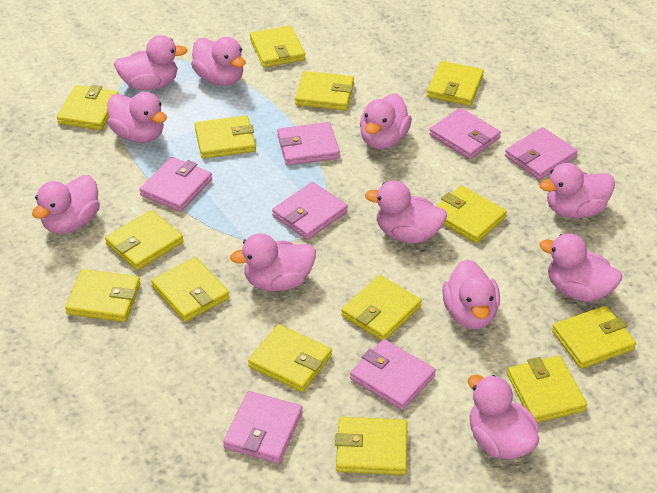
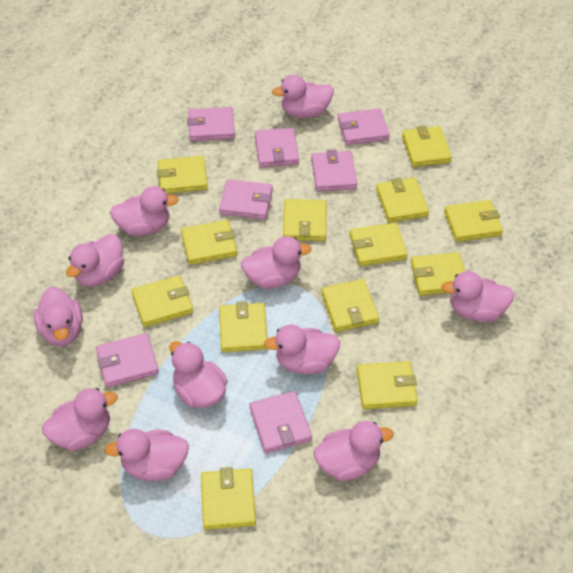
yellow wallet: 14 -> 13

